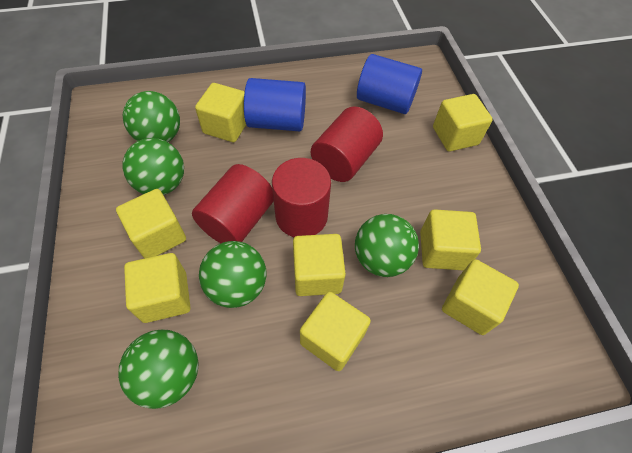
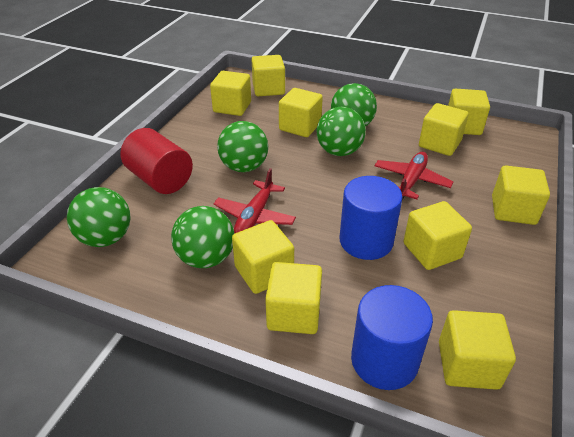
red cylinder: 3 -> 1
red plane: 0 -> 2
yellow cube: 8 -> 10

